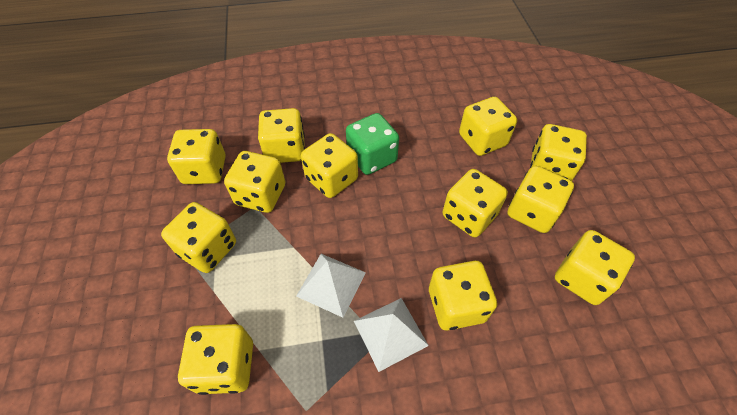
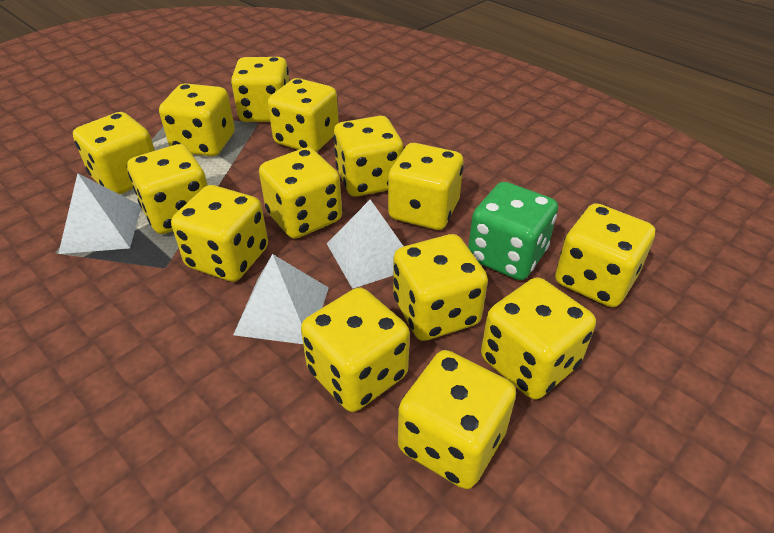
white pyramid: 2 -> 3
yellow dice: 12 -> 14

